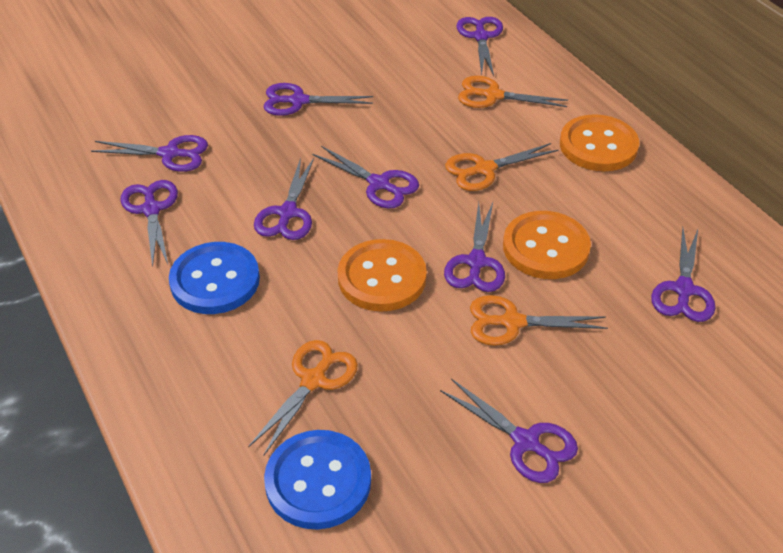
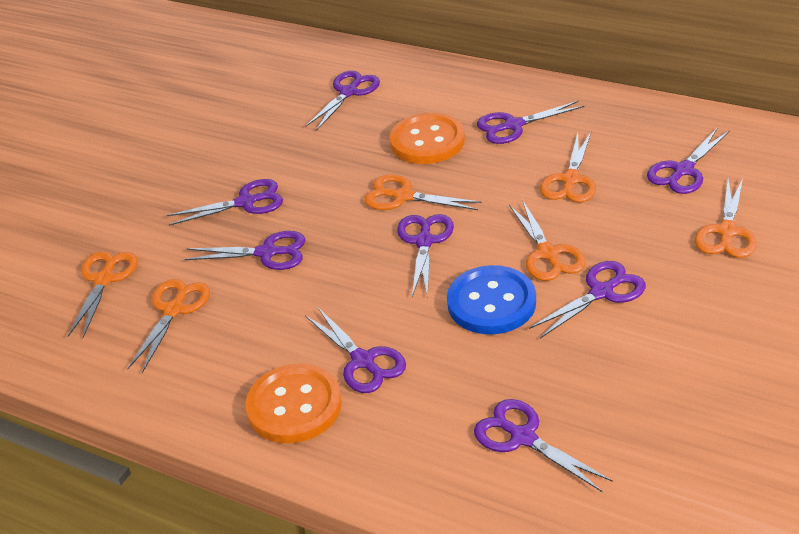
blue button: 2 -> 1
orange button: 3 -> 2
orange scissors: 4 -> 6

